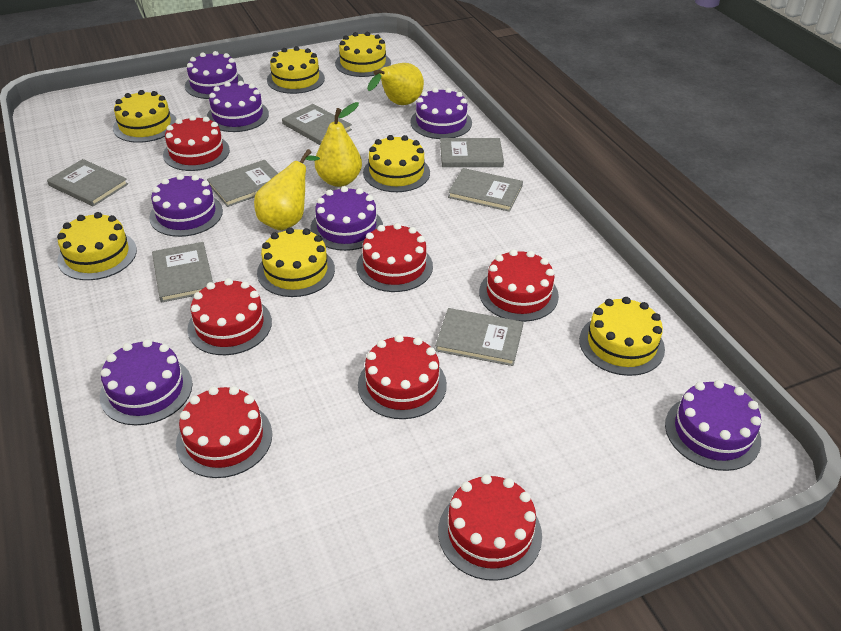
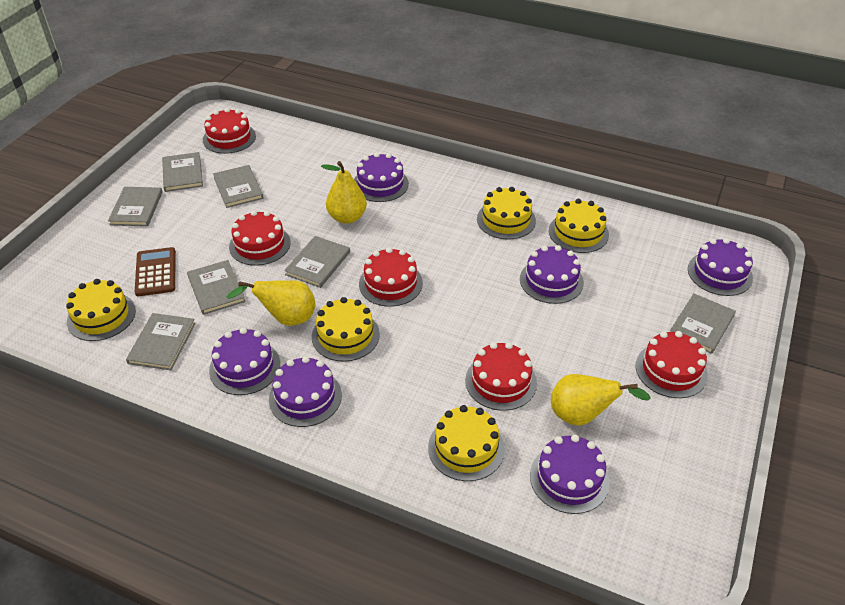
brown calculator: 0 -> 1
purple cake: 7 -> 6
red cake: 7 -> 5
yellow cake: 7 -> 5

